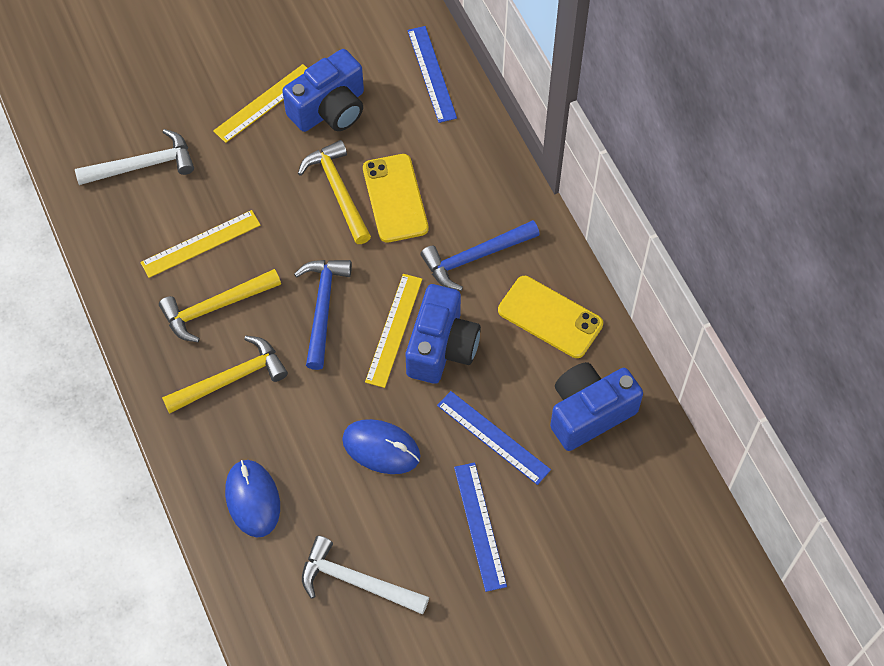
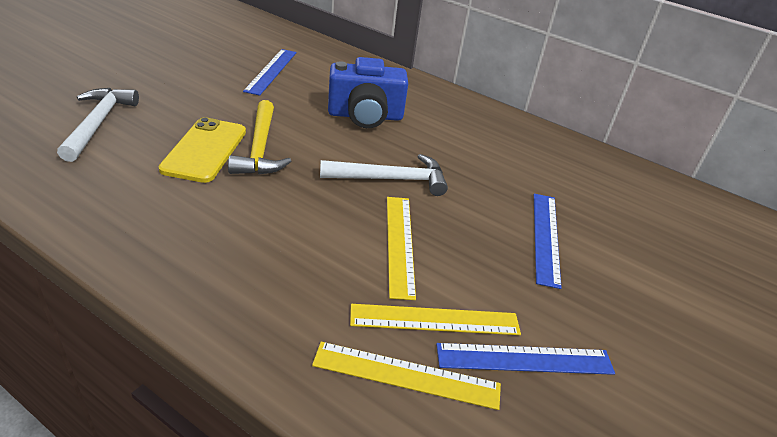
blue camera: 3 -> 1
blue hammer: 2 -> 0
blue mouse: 2 -> 0
yellow hammer: 3 -> 1
yellow phone: 2 -> 1

